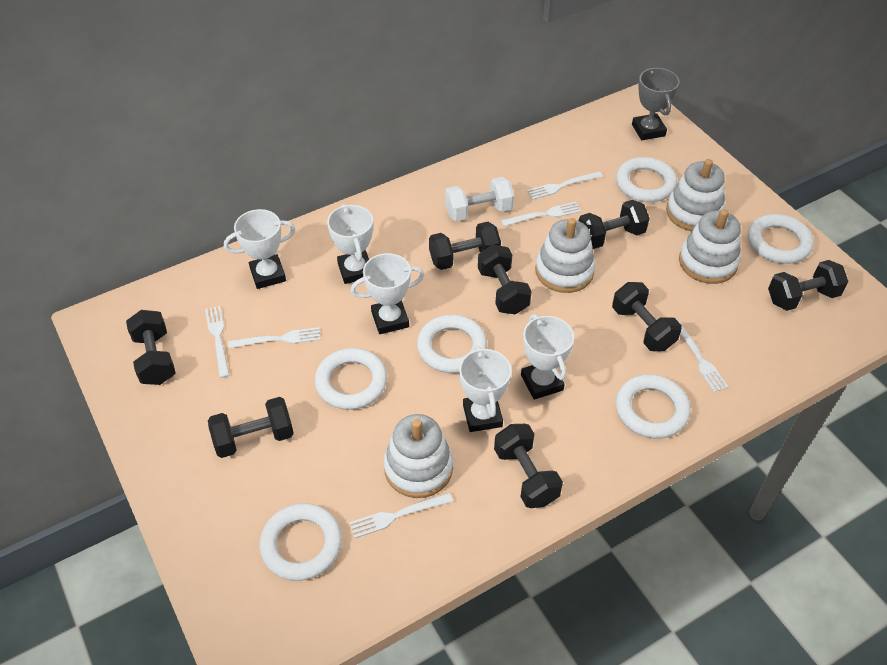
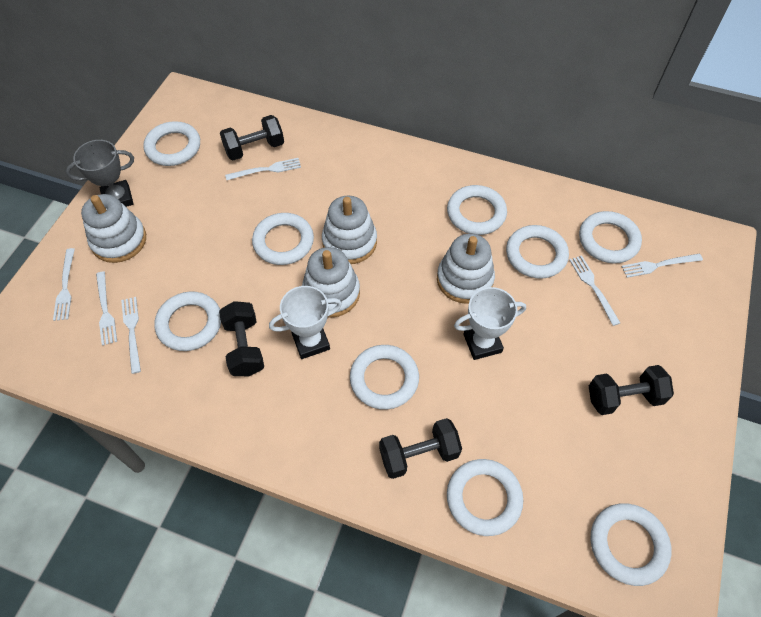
black dumbbell: 8 -> 4
white dumbbell: 1 -> 0
white ring: 6 -> 9
white trophy: 5 -> 2

